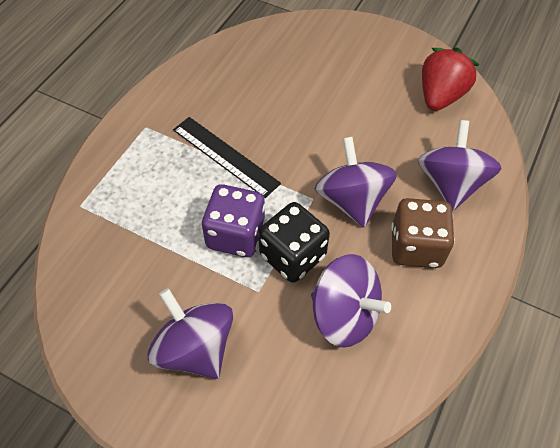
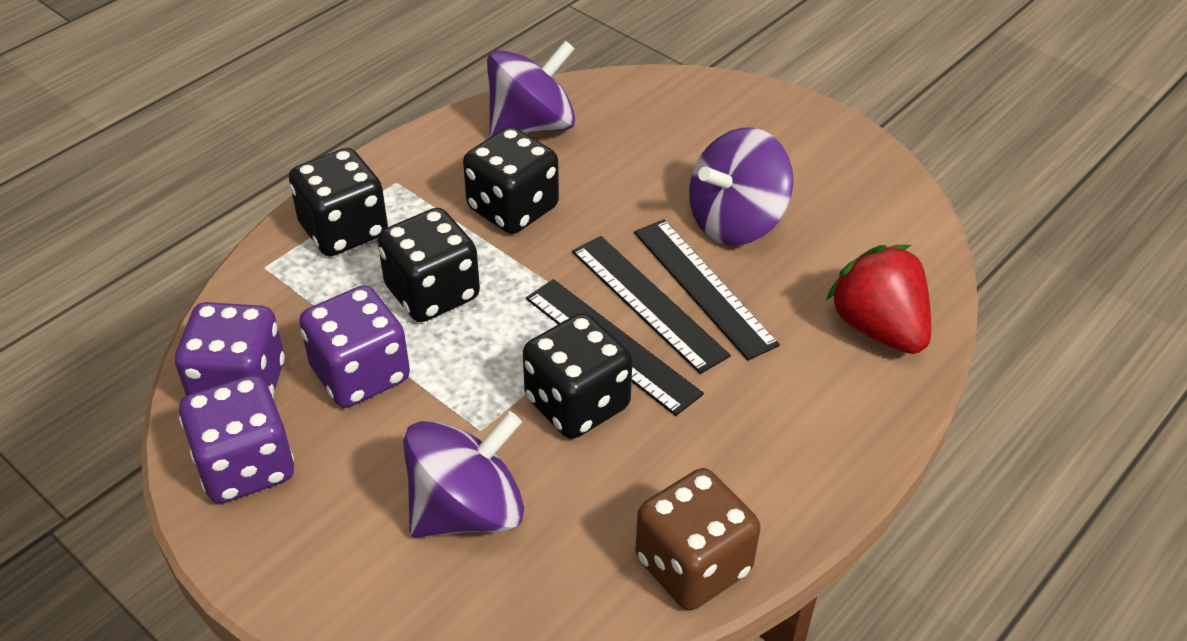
black dice: 1 -> 4
black ruler: 1 -> 3
purple dice: 1 -> 3
purple spinning top: 4 -> 3

